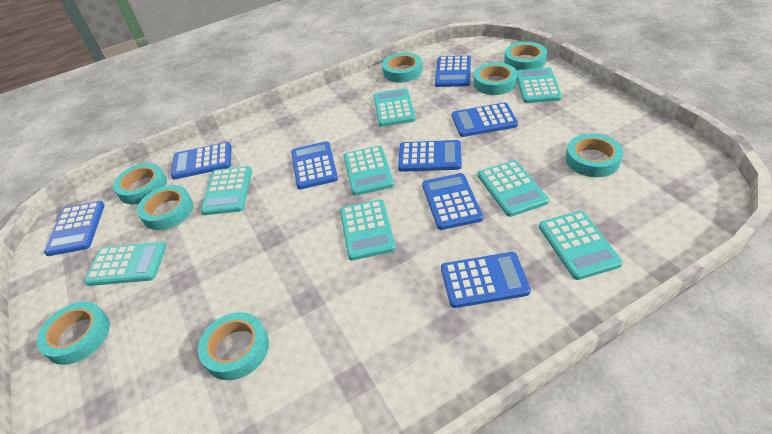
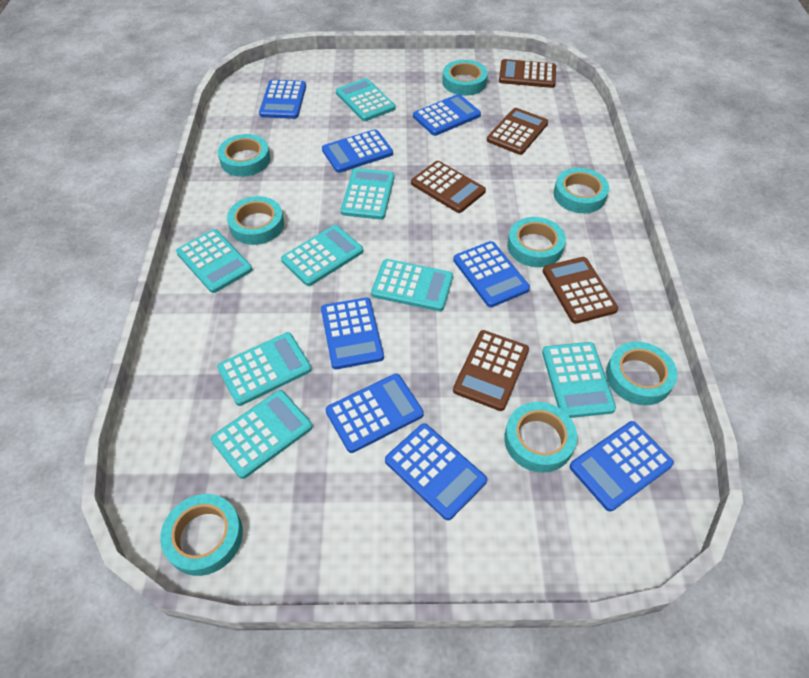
brown calculator: 0 -> 5

